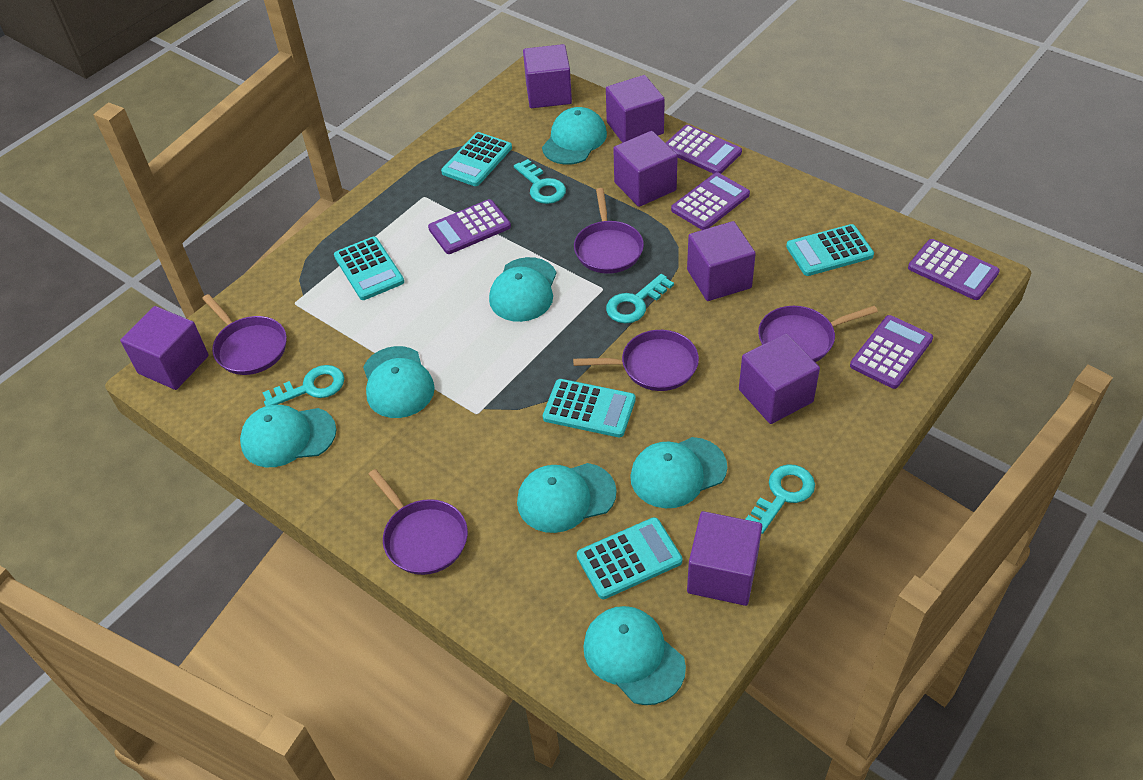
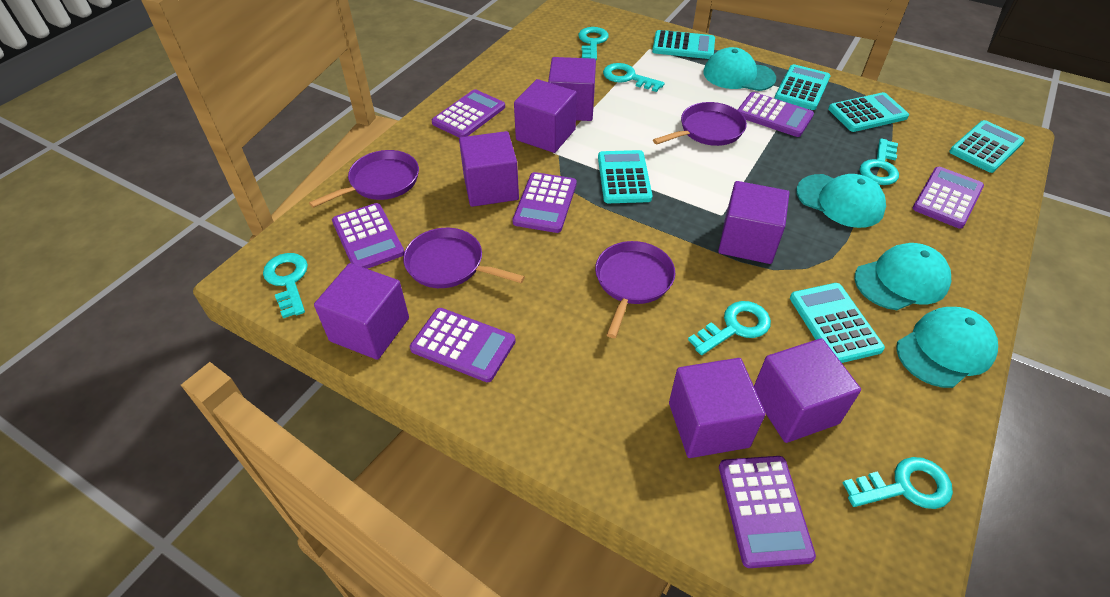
purple calculator: 5 -> 7
purple pan: 5 -> 4
turquoise calculator: 5 -> 6
turquoise cap: 7 -> 4
turquoise key: 4 -> 6

